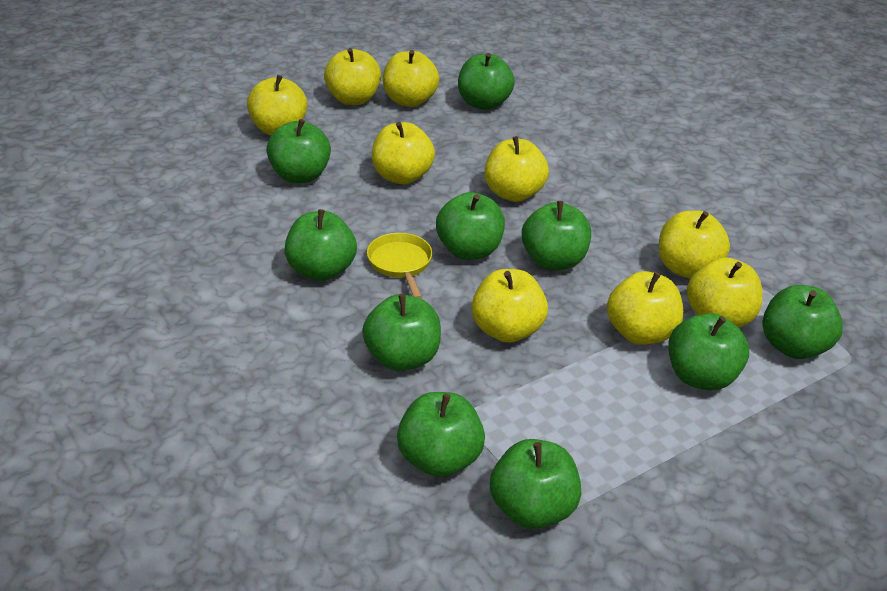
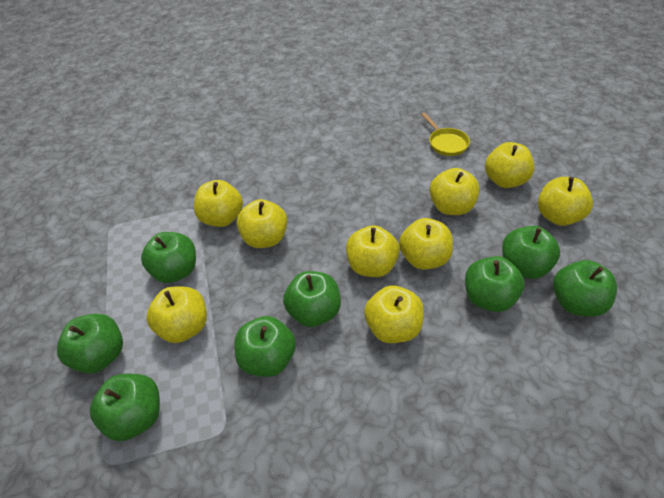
green apple: 10 -> 8

